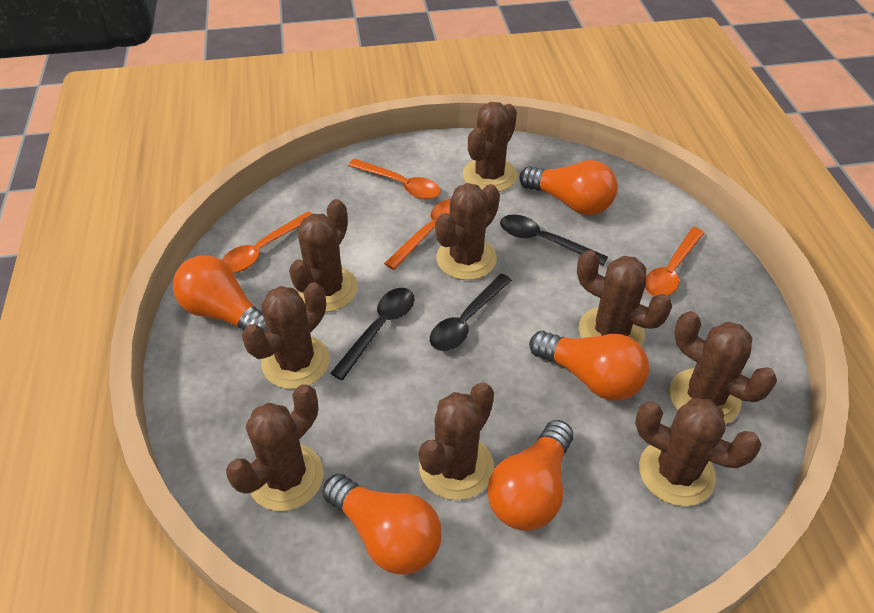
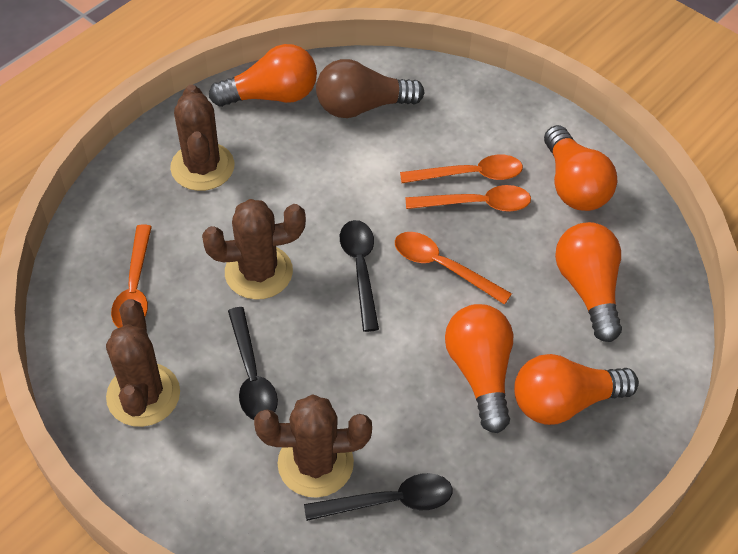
brown cactus: 9 -> 4
brown light bulb: 0 -> 1

